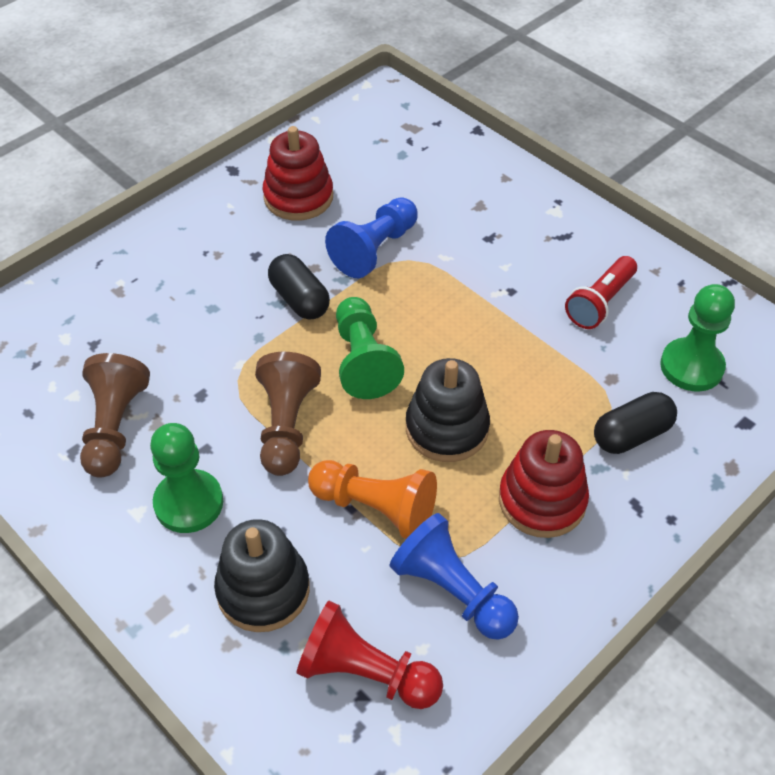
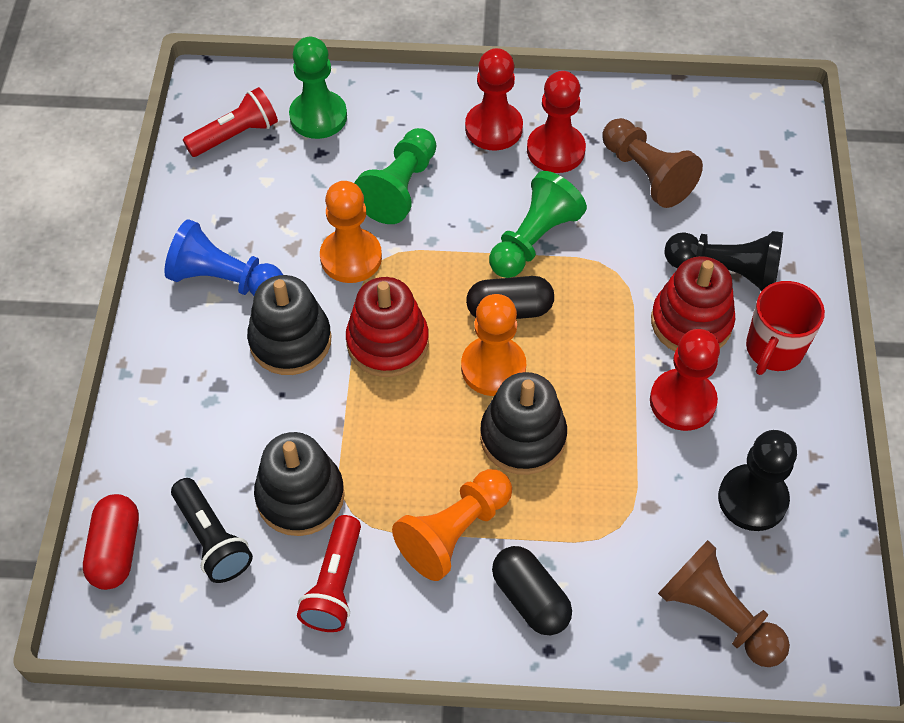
black flashlight: 0 -> 1
black pawn: 0 -> 2
black stacking toy: 2 -> 3
blue pawn: 2 -> 1
orange pawn: 1 -> 3
red capsule: 0 -> 1
red flashlight: 1 -> 2
red mug: 0 -> 1
red pawn: 1 -> 3

